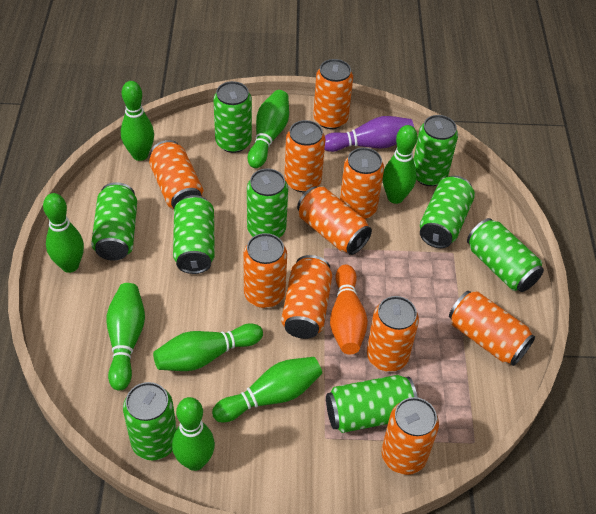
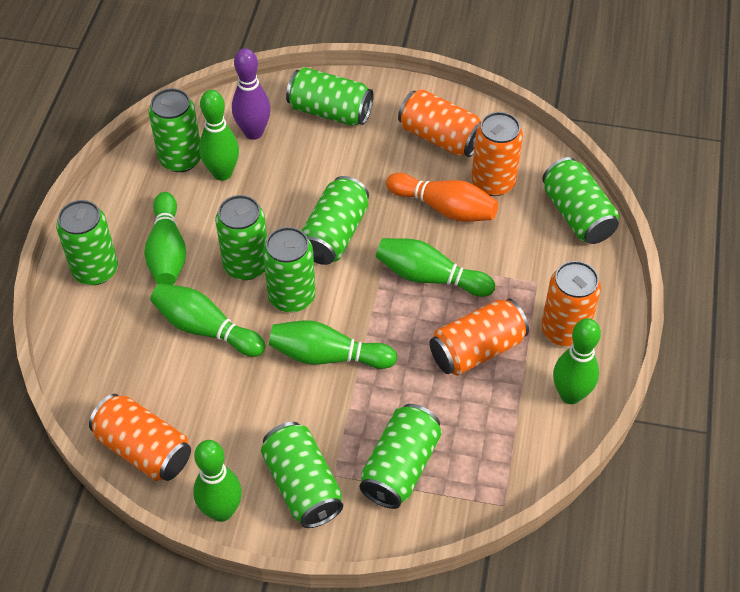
green bowling pin: 8 -> 7
orange can: 10 -> 5

